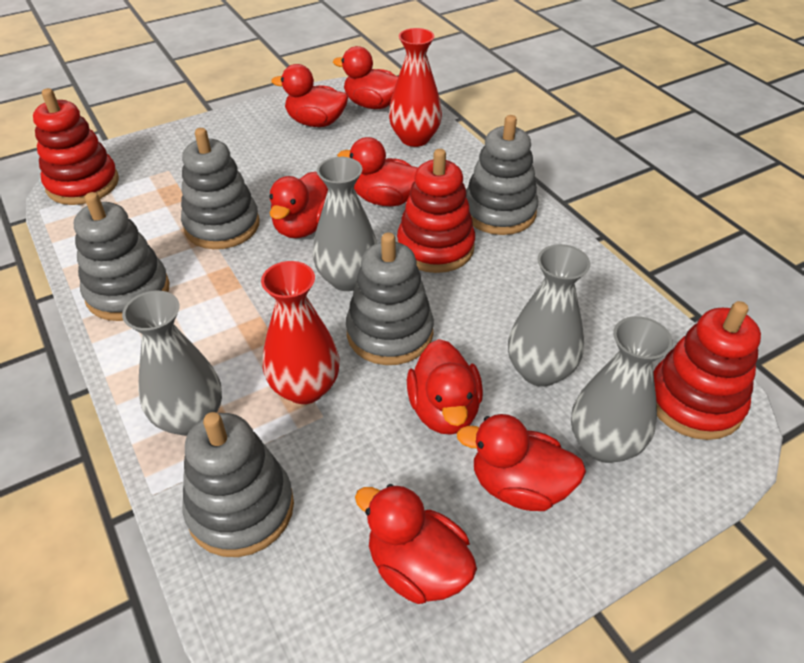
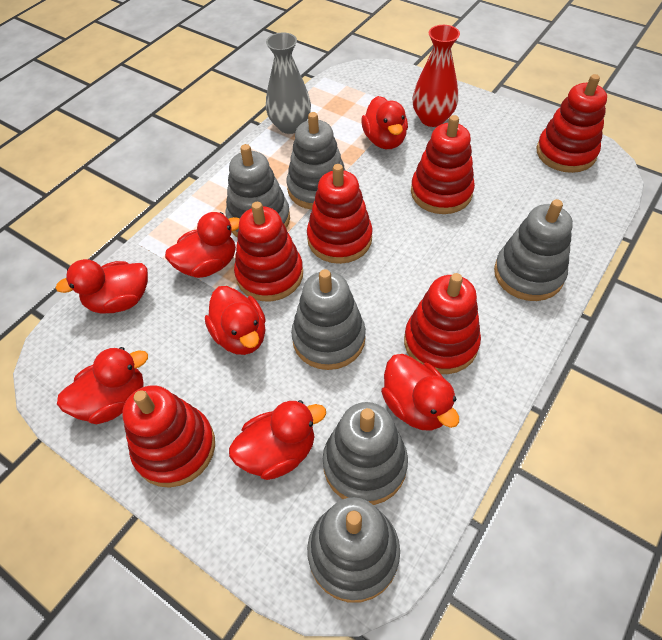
grey stacking toy: 5 -> 6
grey vase: 4 -> 1
red stacking toy: 3 -> 6
red vase: 2 -> 1

